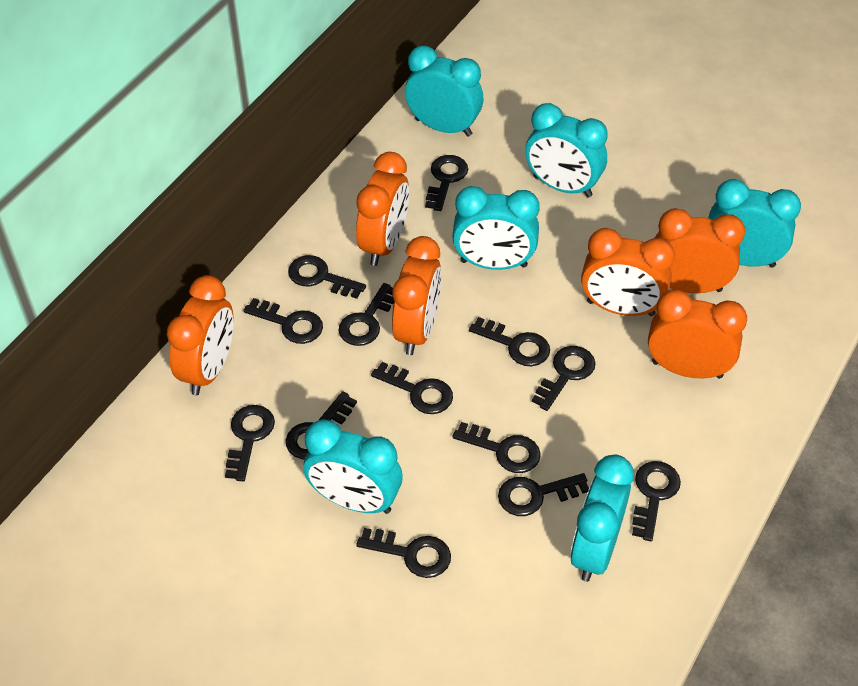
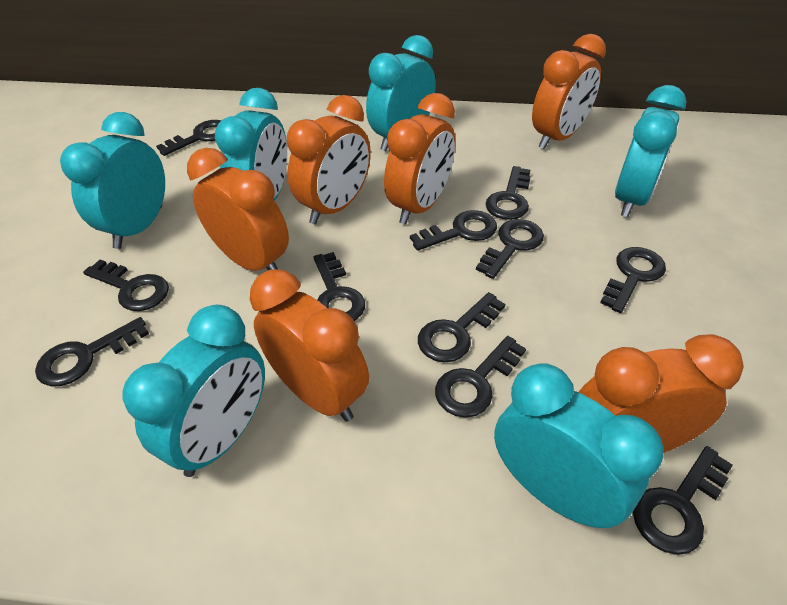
black key: 13 -> 11

